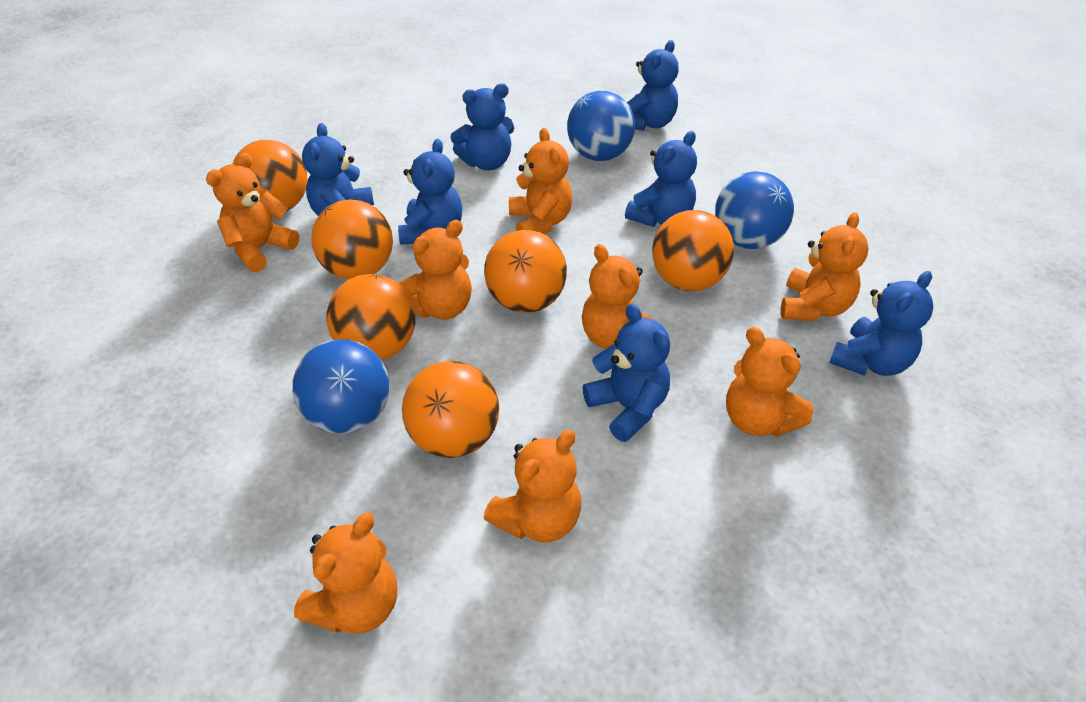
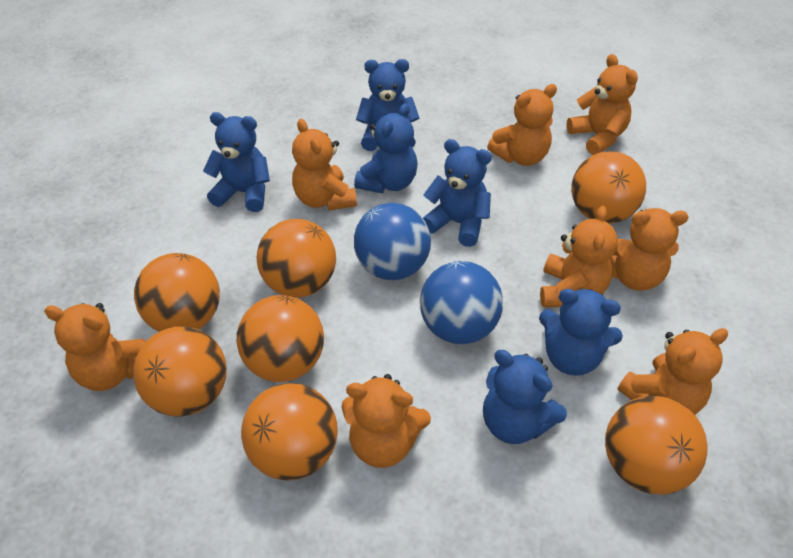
blue ball: 3 -> 2
blue teddy bear: 7 -> 6
orange ball: 6 -> 7

